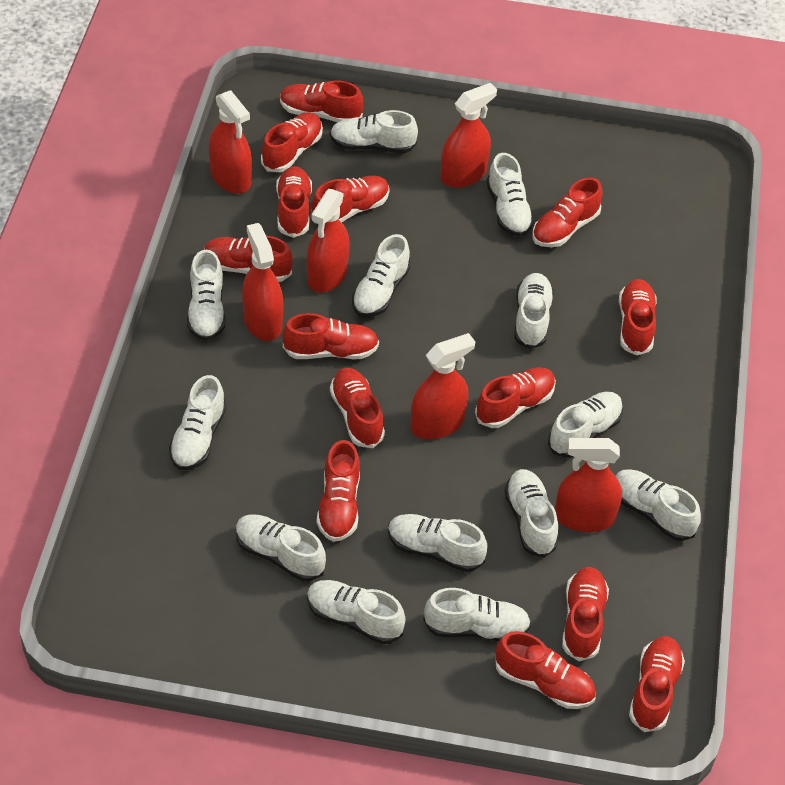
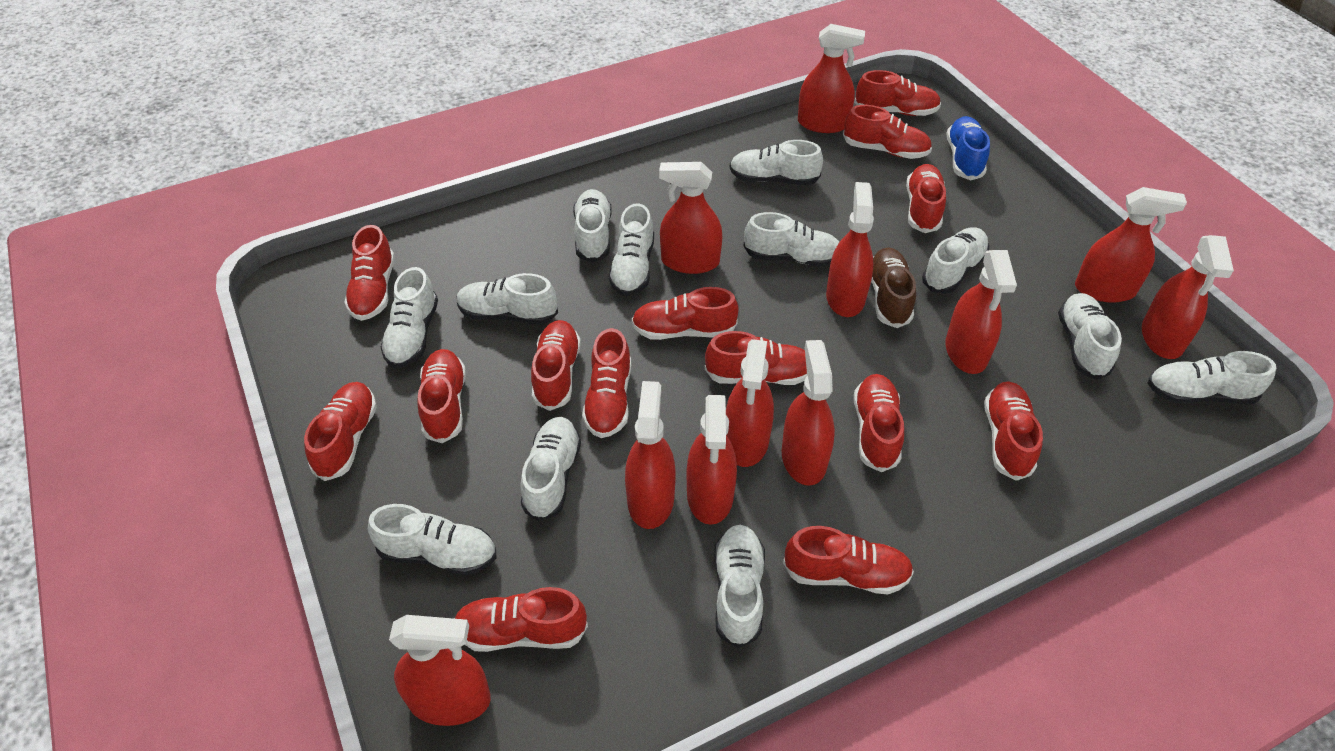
blue shoe: 0 -> 1
brown shoe: 0 -> 1
red spray bottle: 6 -> 11
white shoe: 13 -> 12

